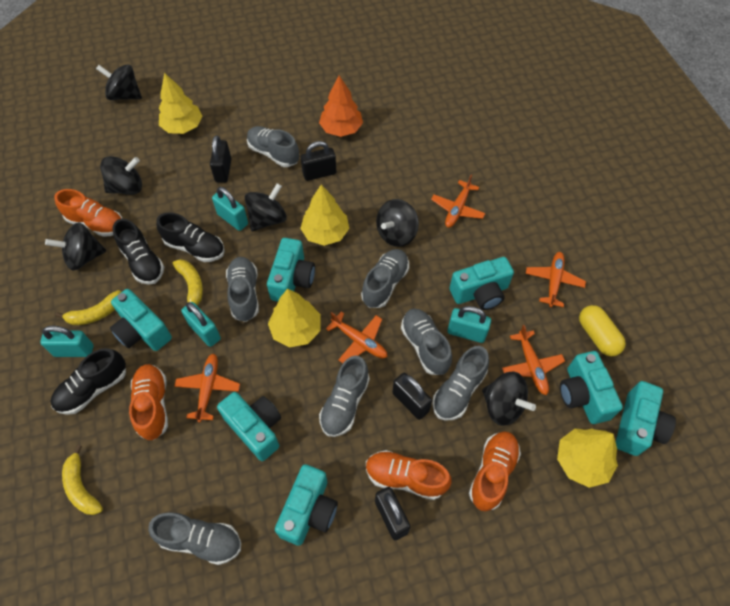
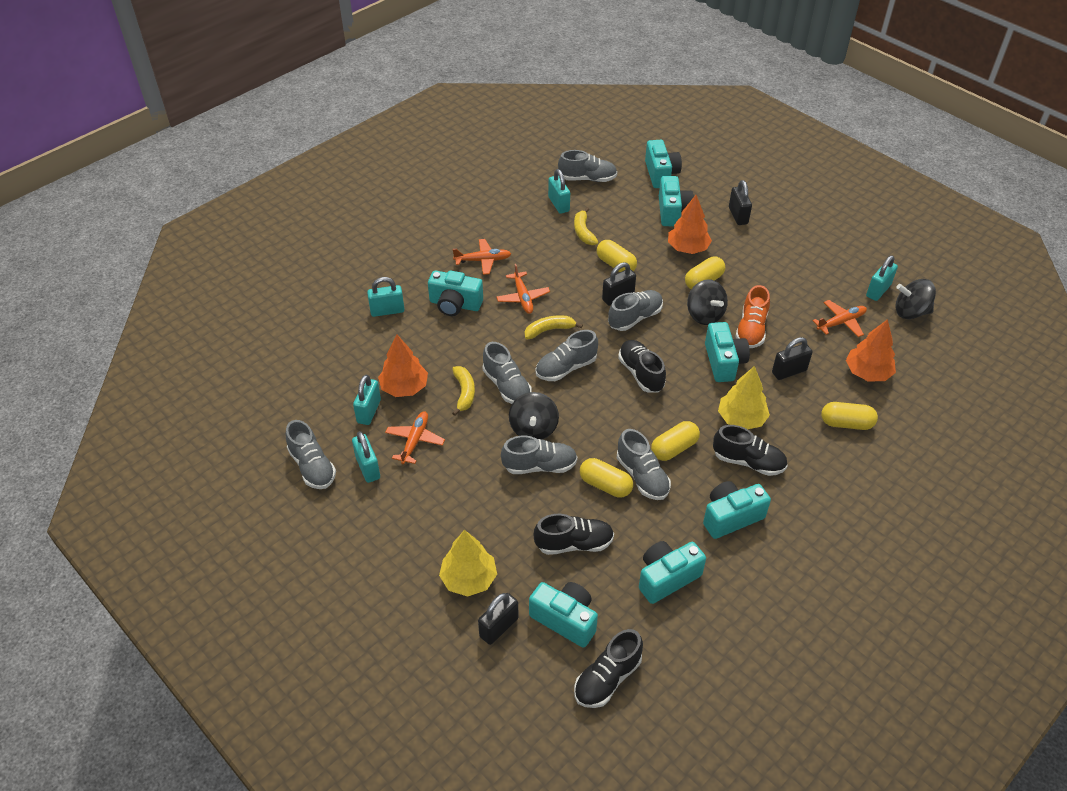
black shoe: 3 -> 4
black spinning top: 6 -> 3
orange plane: 5 -> 4
orange shoe: 4 -> 1
orange tree: 1 -> 3
turquoise padlock: 4 -> 5
yellow capsule: 1 -> 5
yellow tree: 4 -> 2

